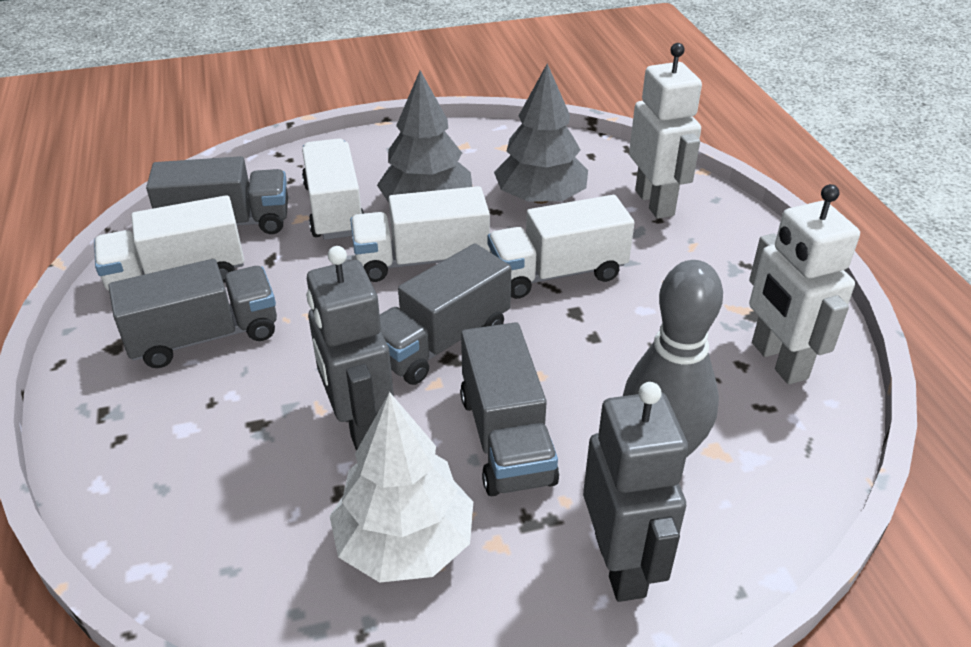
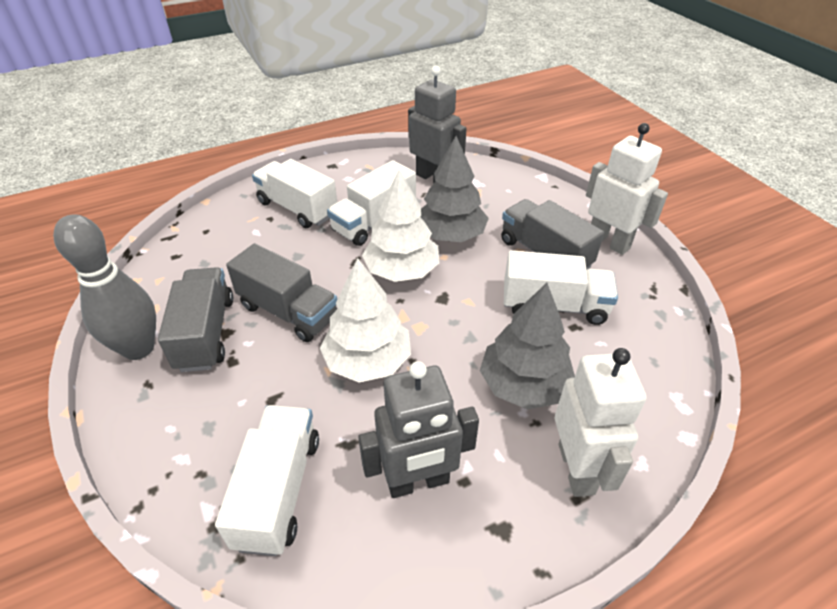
grey truck: 4 -> 3
white tree: 1 -> 2

